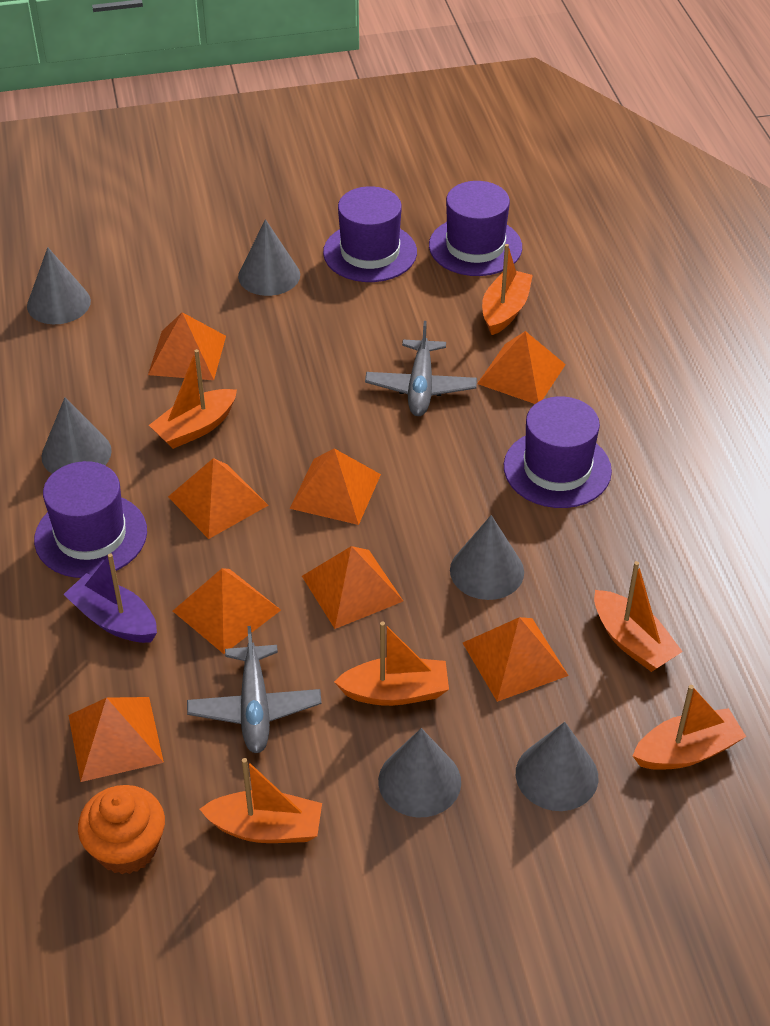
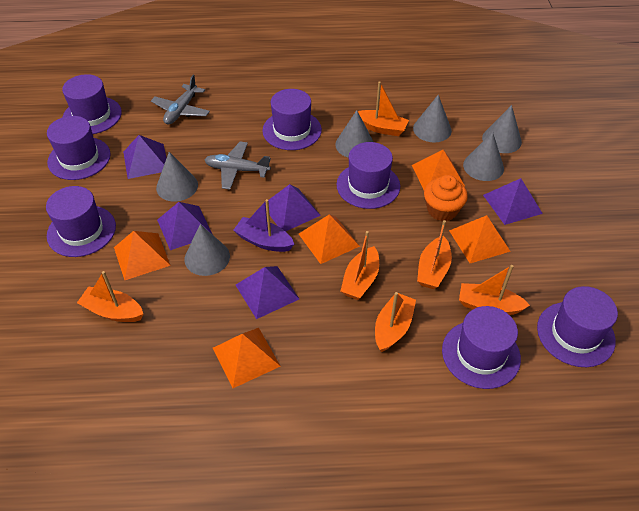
orange pyramid: 8 -> 5
purple hat: 4 -> 7
purple pyramid: 0 -> 5

